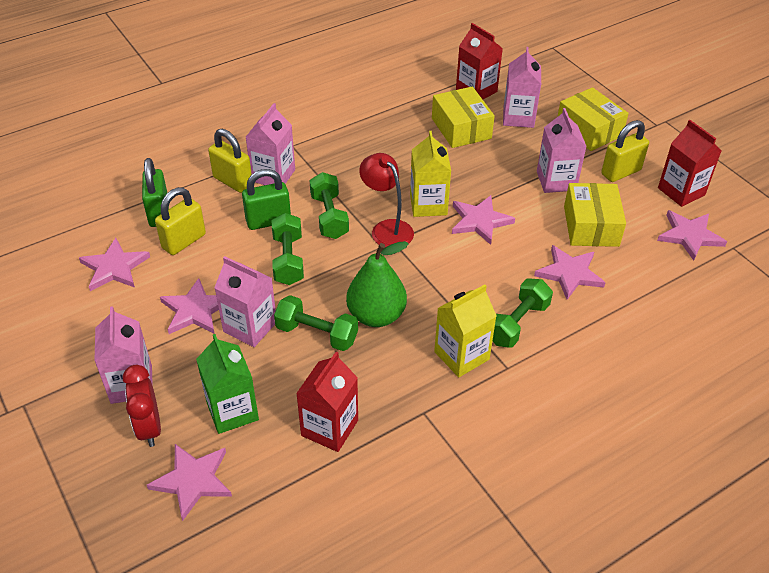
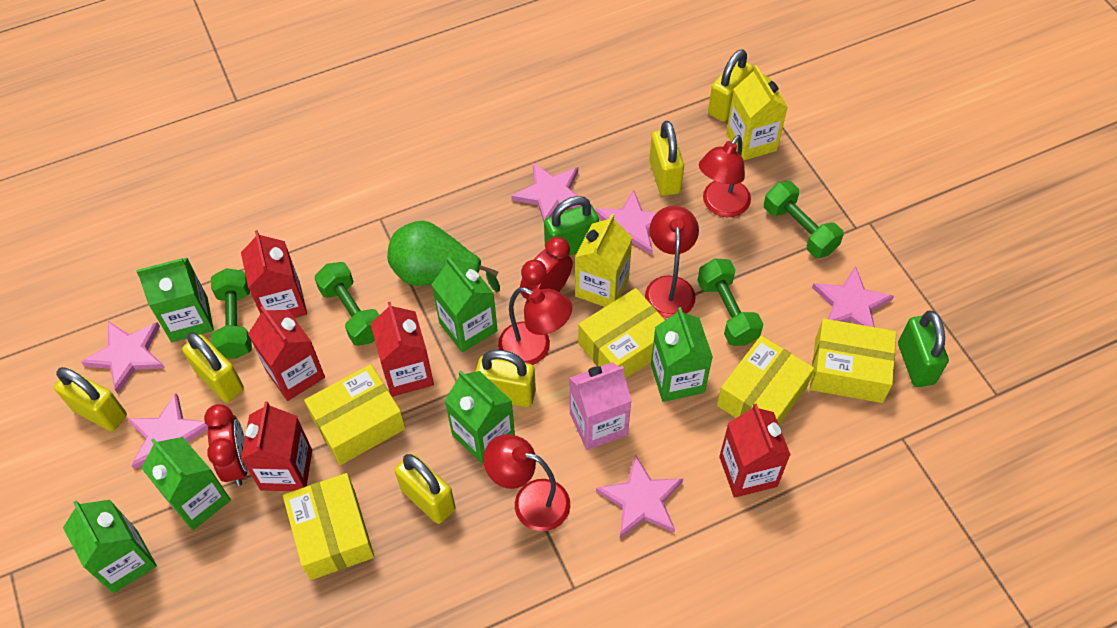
green carton: 1 -> 6
pink carton: 5 -> 1
red carton: 3 -> 5
red clock: 1 -> 2
red lamp: 1 -> 4
yellow box: 3 -> 5
yellow padlock: 3 -> 6

